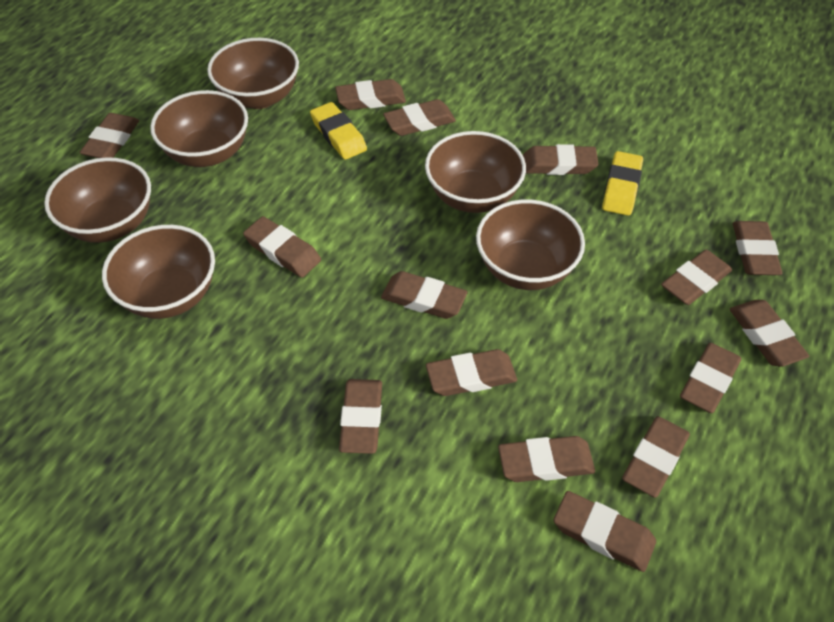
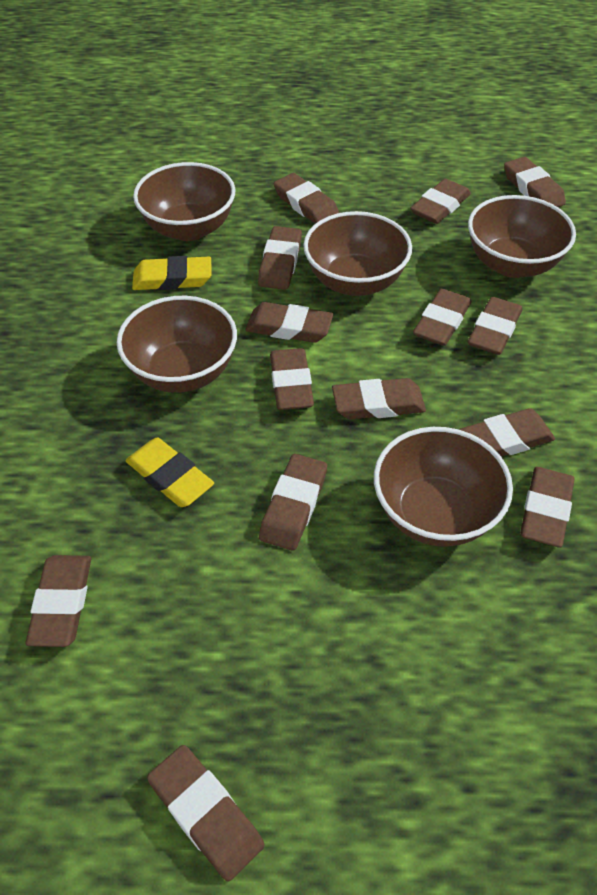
brown bowl: 6 -> 5
brown eraser: 15 -> 14

